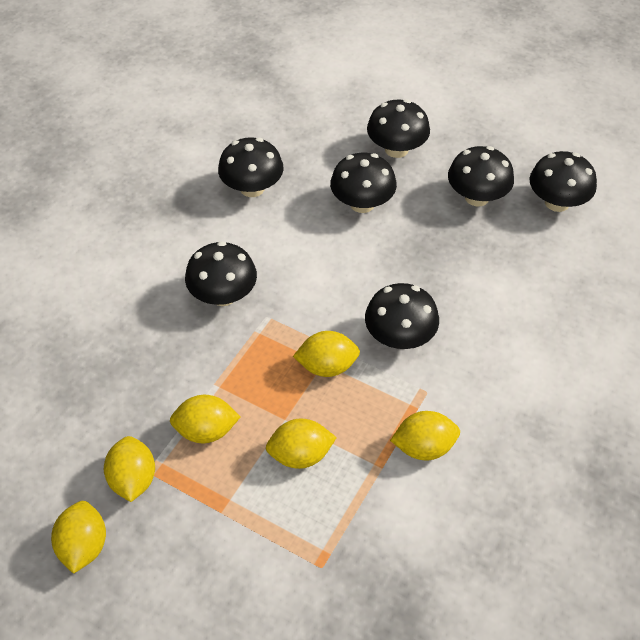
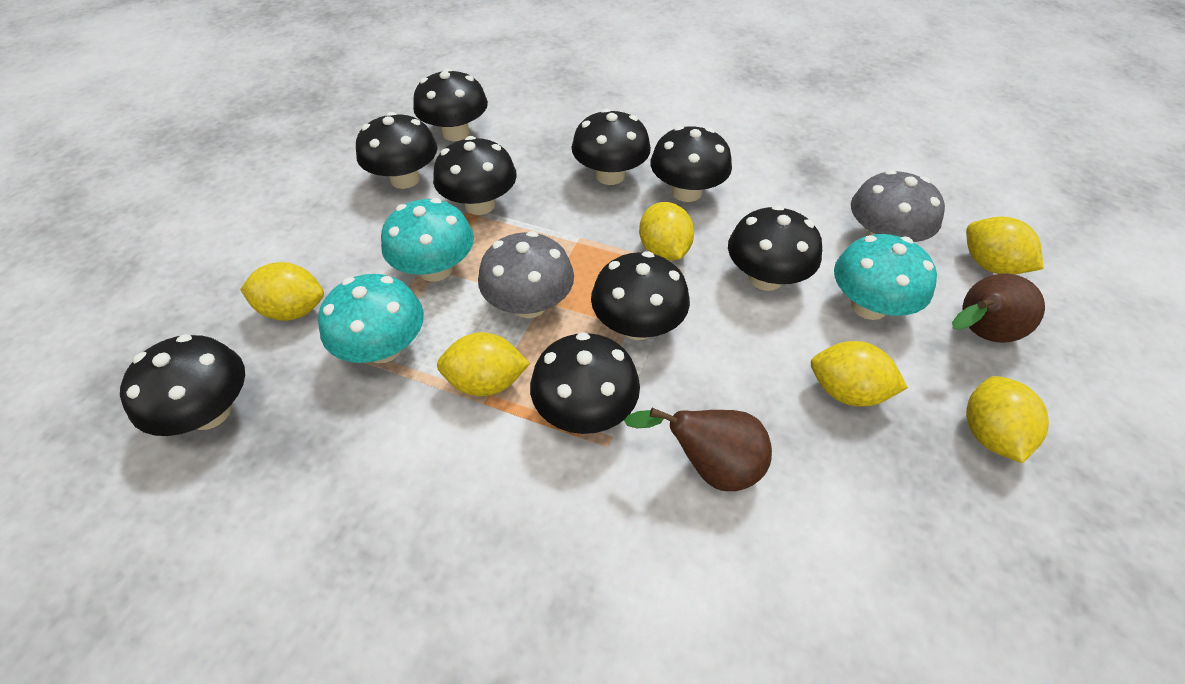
black mushroom: 7 -> 9
brown pear: 0 -> 2
grey mushroom: 0 -> 2
turquoise mushroom: 0 -> 3

